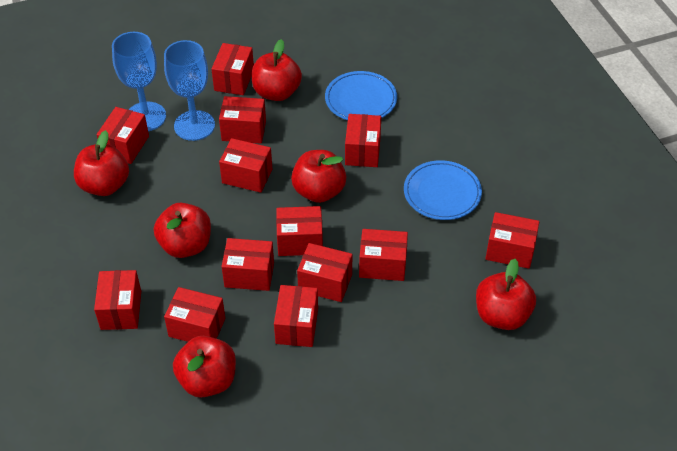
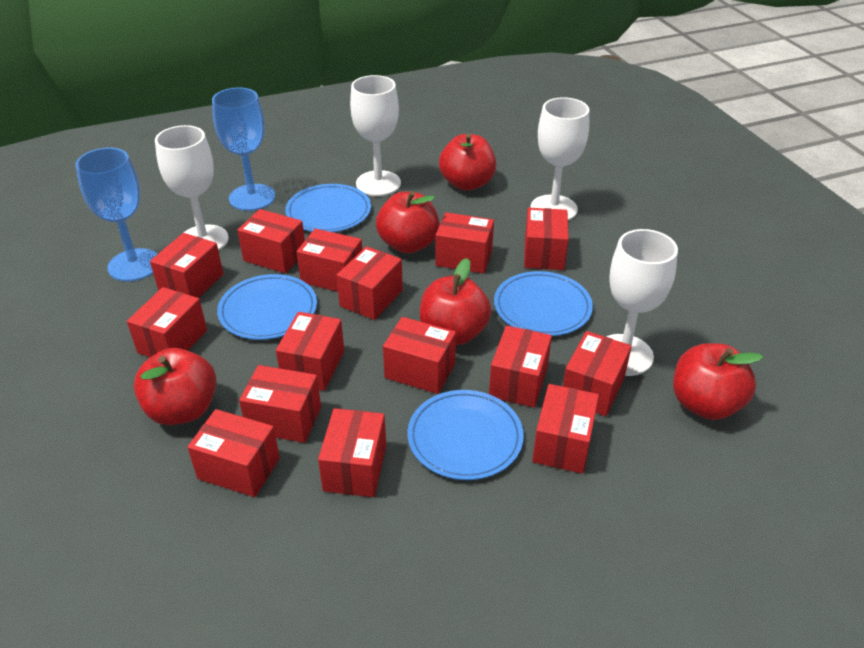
blue plate: 2 -> 4
red apple: 6 -> 5
red box: 13 -> 15
white goblet: 0 -> 4

